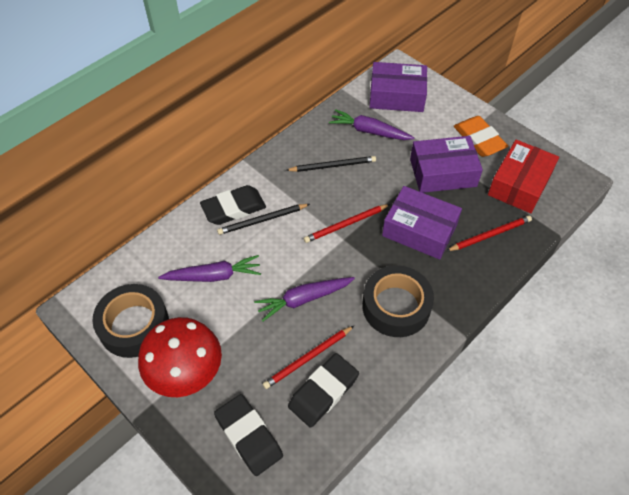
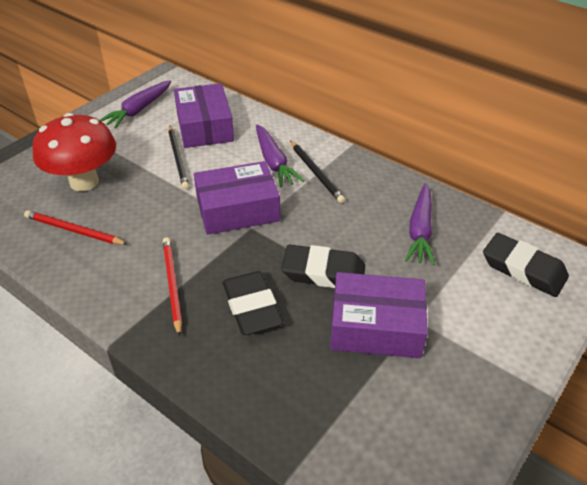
black tape: 2 -> 0
orange eraser: 1 -> 0
red box: 1 -> 0
red pencil: 3 -> 2

